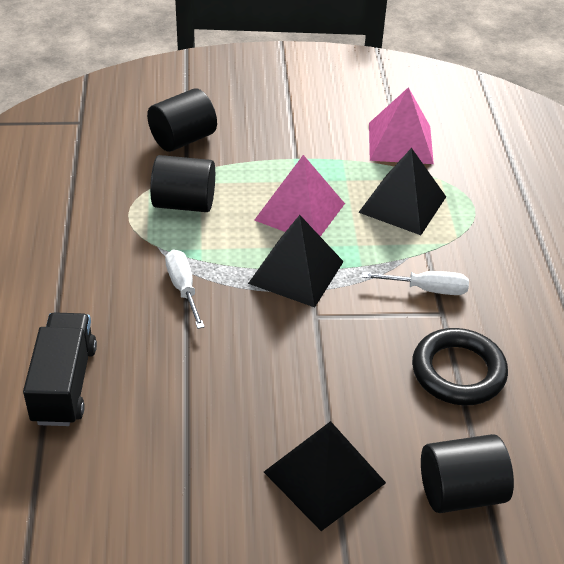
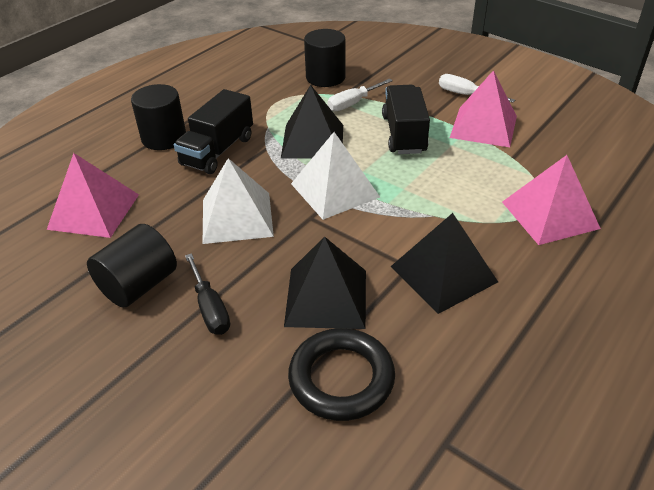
black screwdriver: 0 -> 1
black truck: 1 -> 2
pink pyramid: 2 -> 3
white pyramid: 0 -> 2

